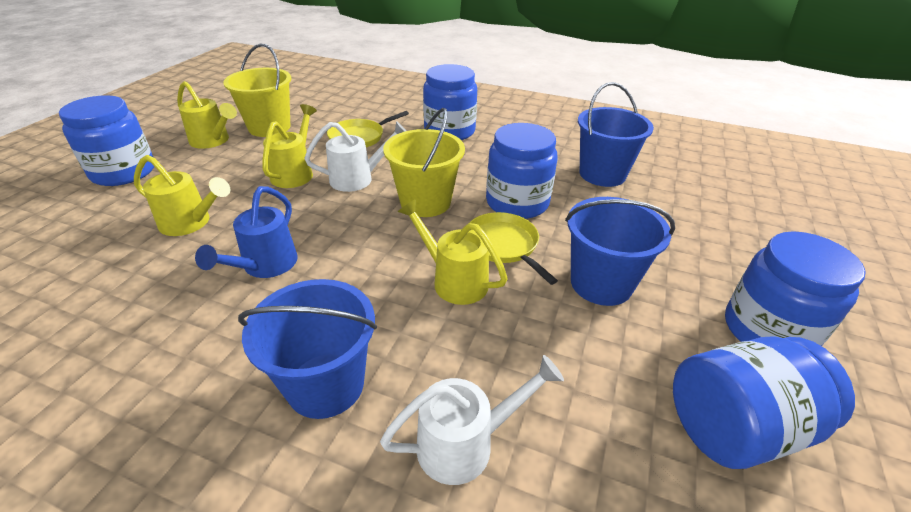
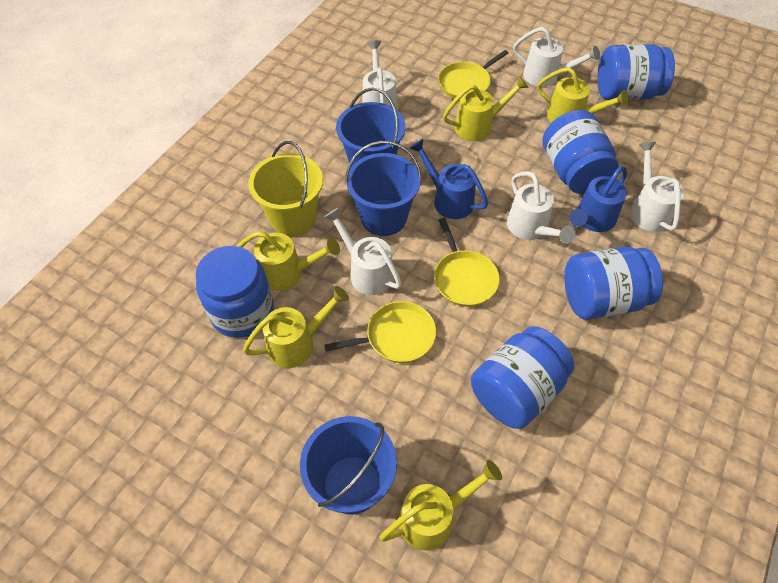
blue watering can: 1 -> 2
white watering can: 2 -> 5
yellow bucket: 2 -> 1
yellow pan: 2 -> 3
yellow watering can: 4 -> 5

